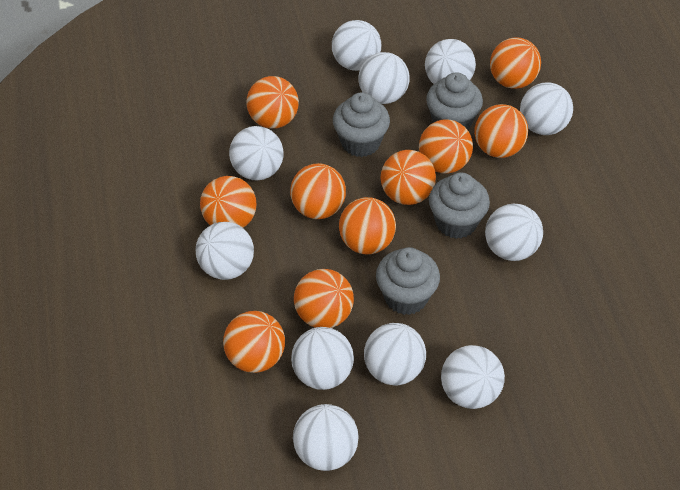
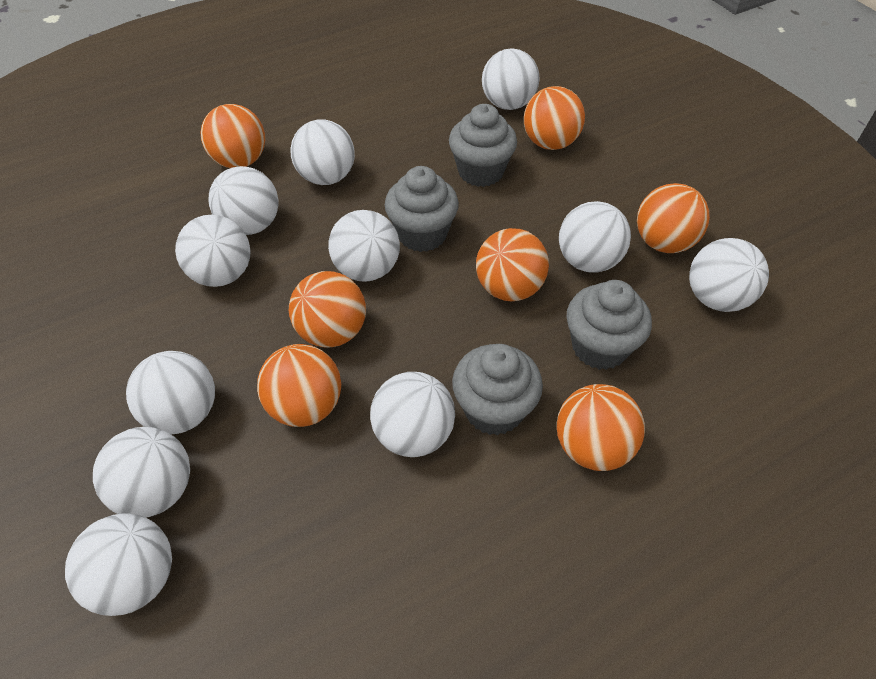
orange ball: 10 -> 7

